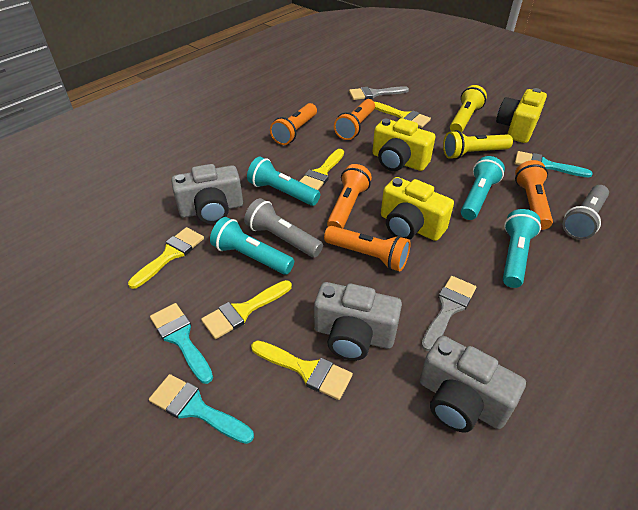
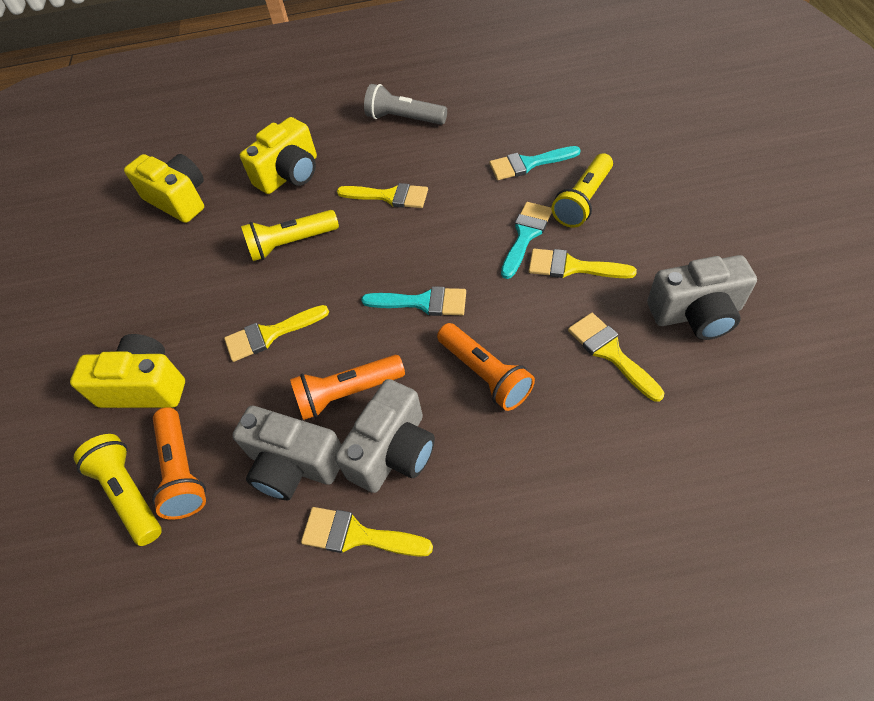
grey brush: 2 -> 0
grey flashlight: 2 -> 1
orange flashlight: 5 -> 3
turquoise flashlight: 4 -> 0
yellow flashlight: 2 -> 3

